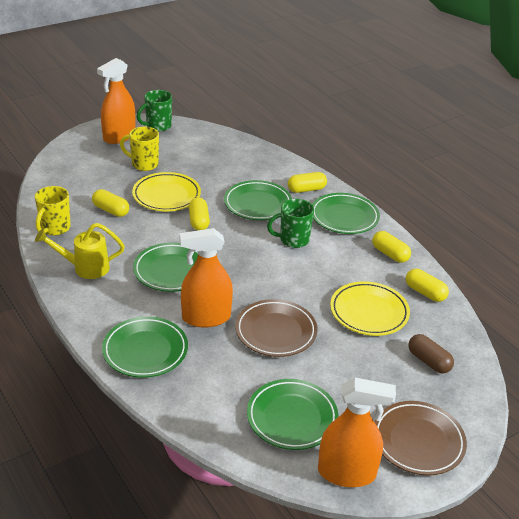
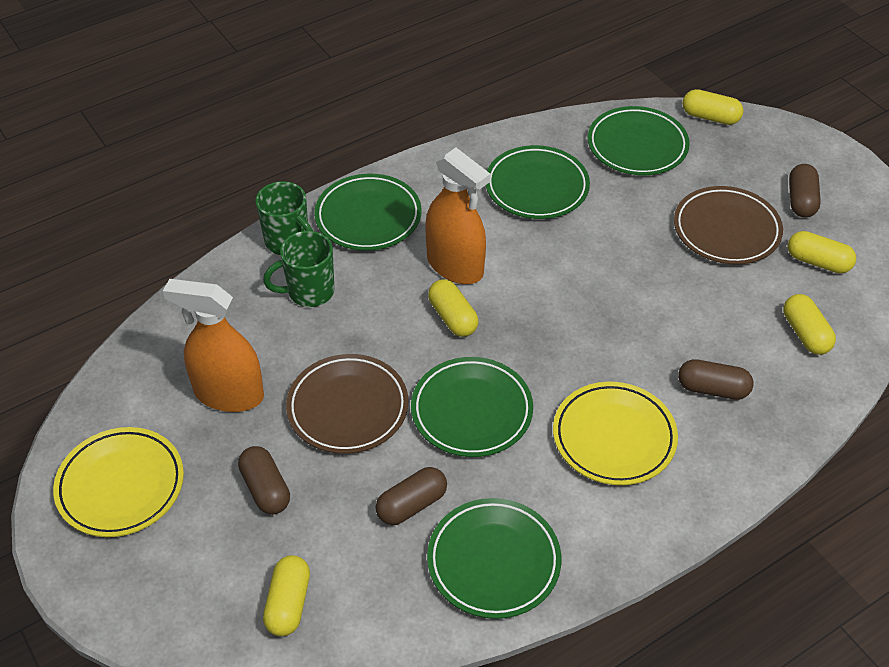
brown capsule: 1 -> 4
orange spray bottle: 3 -> 2
yellow mug: 2 -> 0
yellow watering can: 1 -> 0

